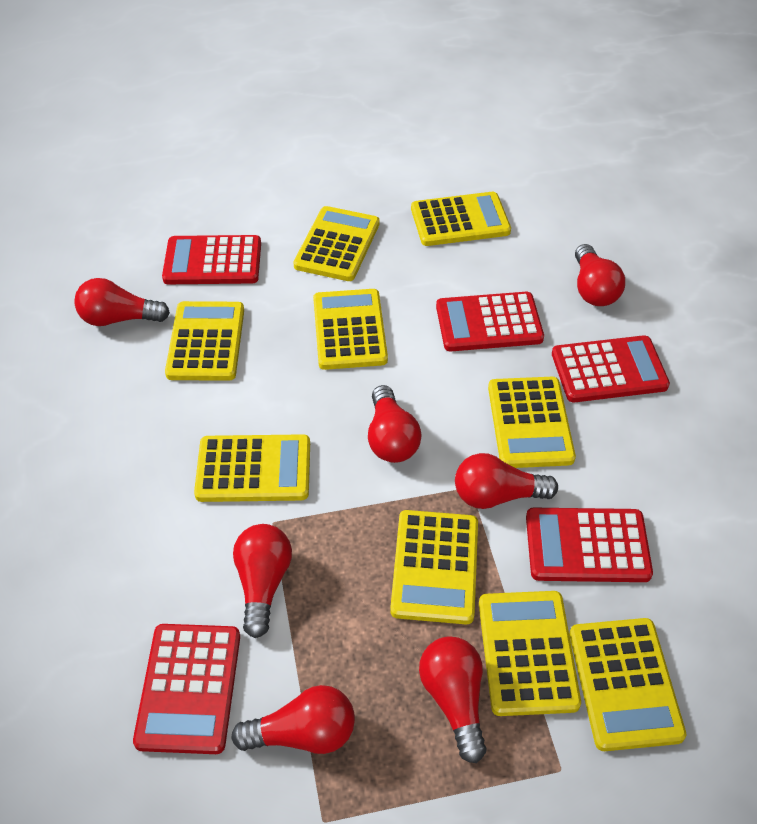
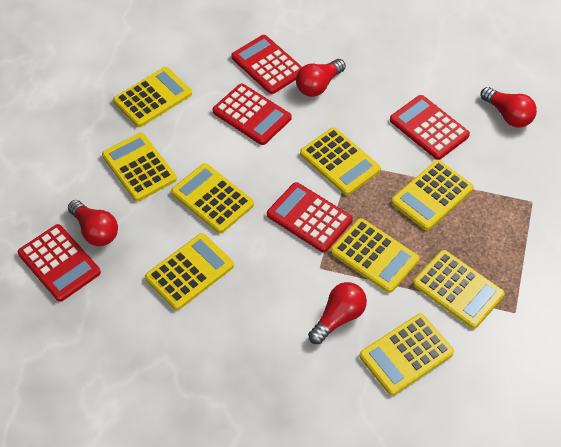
red light bulb: 7 -> 4

